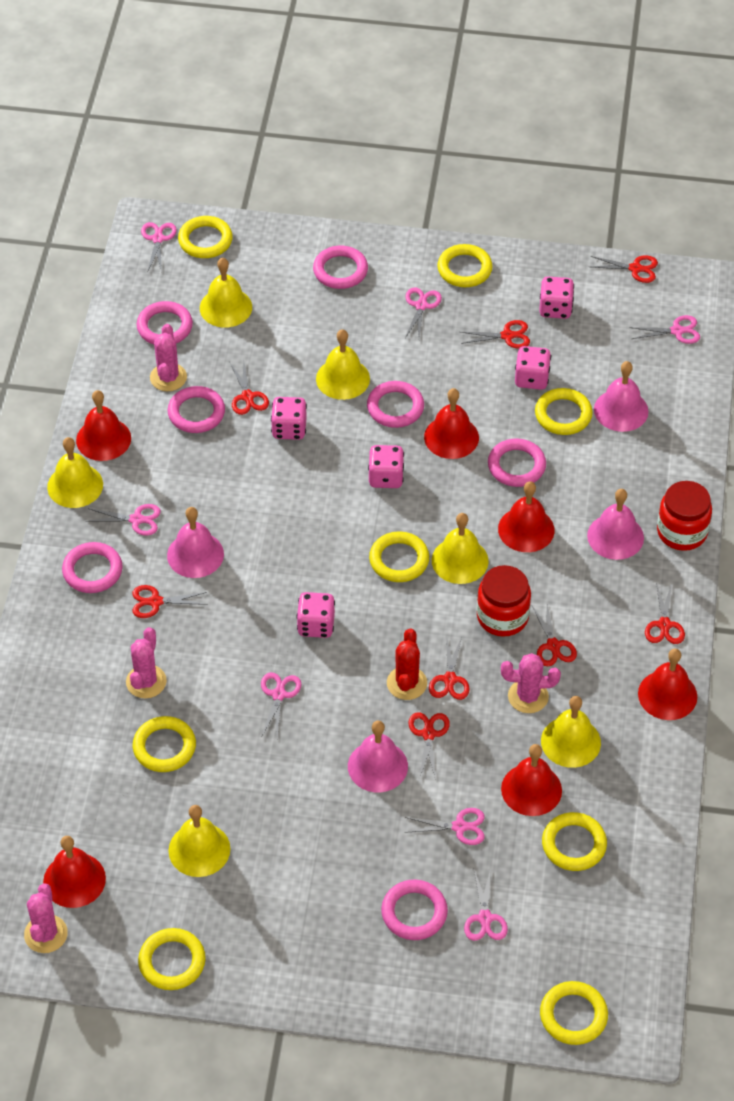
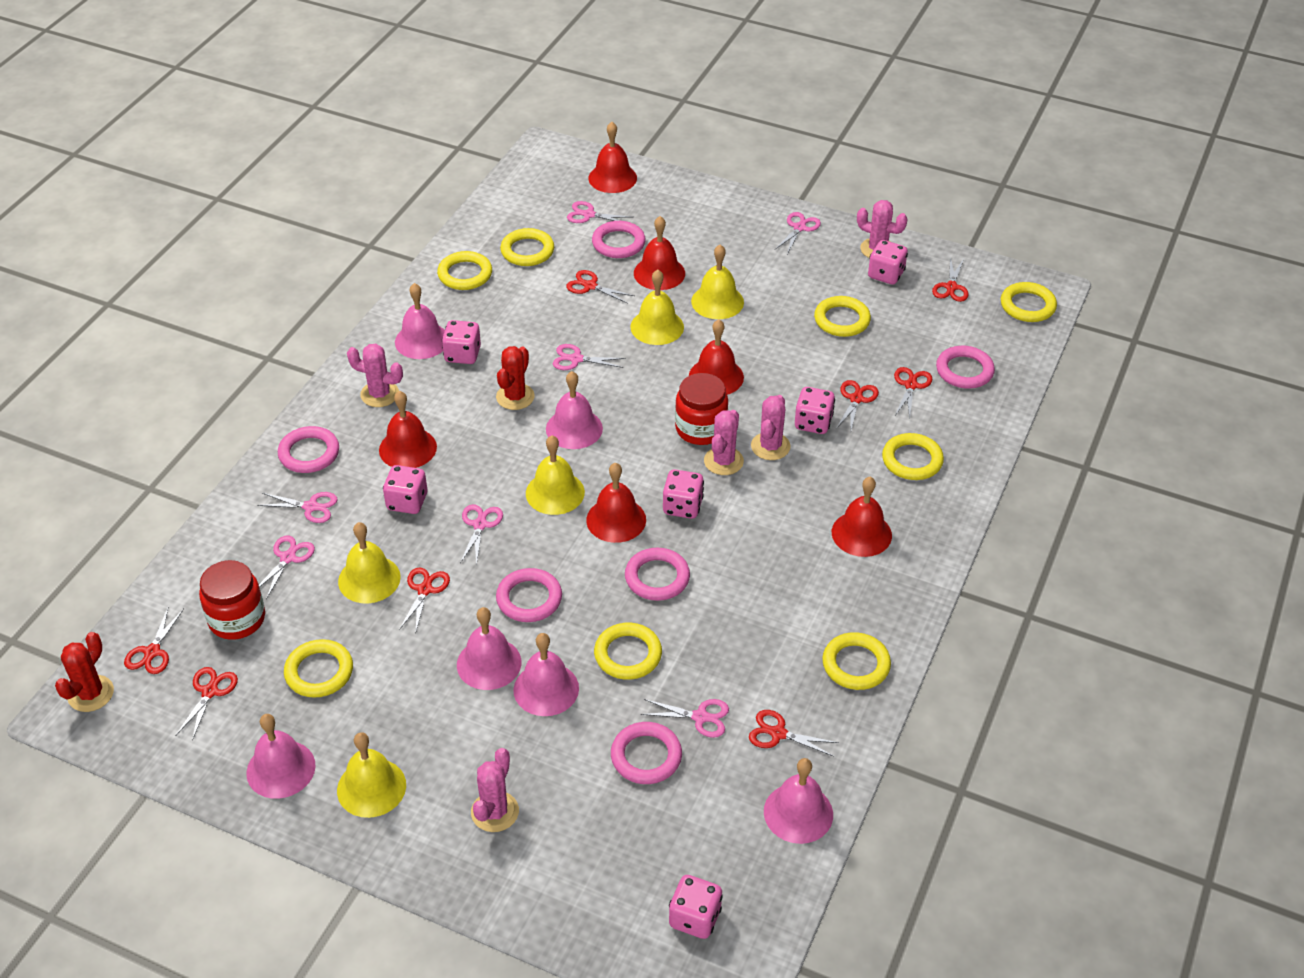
pink bell: 4 -> 6
pink cactus: 4 -> 5
pink dice: 5 -> 6
pink ring: 7 -> 6
red cactus: 1 -> 2
yellow bell: 6 -> 5

